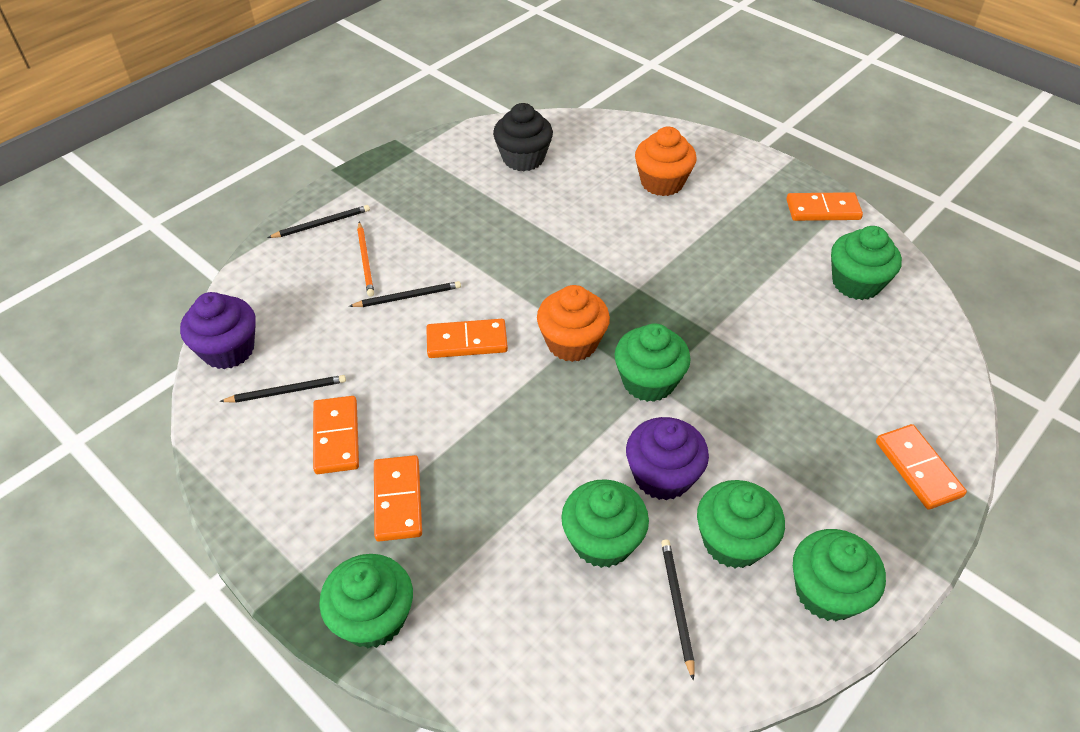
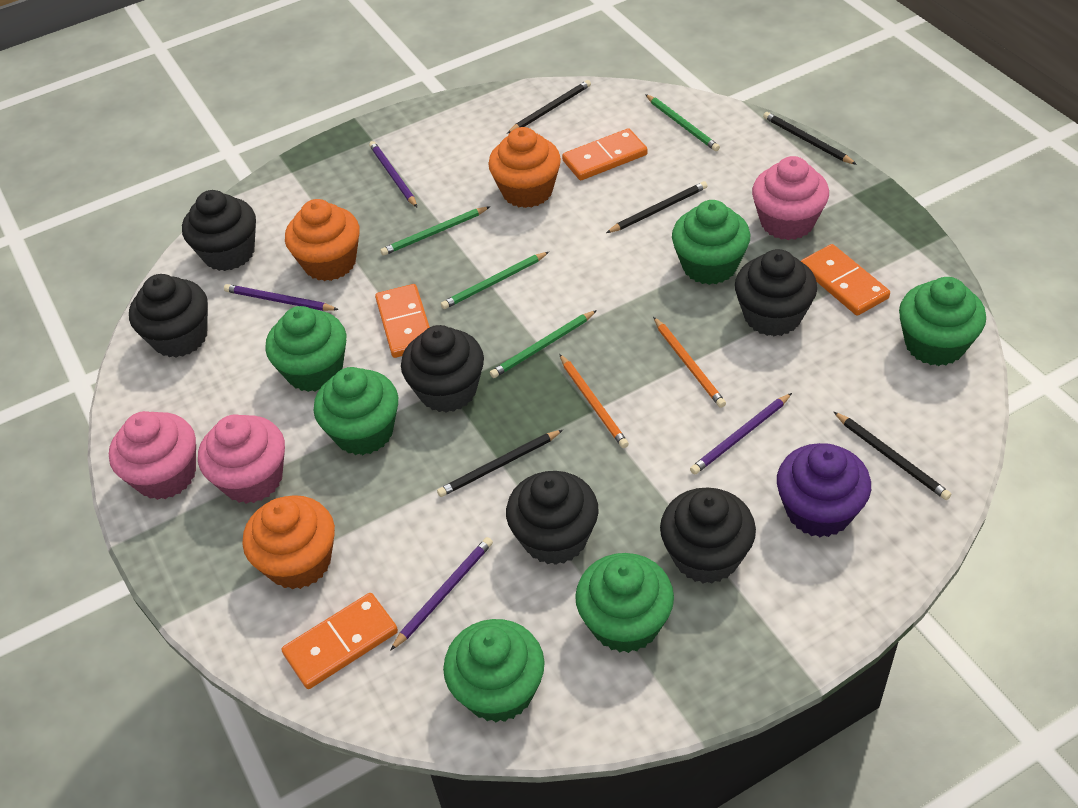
black cupcake: 1 -> 6
black pencil: 4 -> 5
green pencil: 0 -> 4
orange cupcake: 2 -> 3
orange domino: 5 -> 4
orange pencil: 1 -> 2
pink cupcake: 0 -> 3
purple cupcake: 2 -> 1
purple pencil: 0 -> 4

